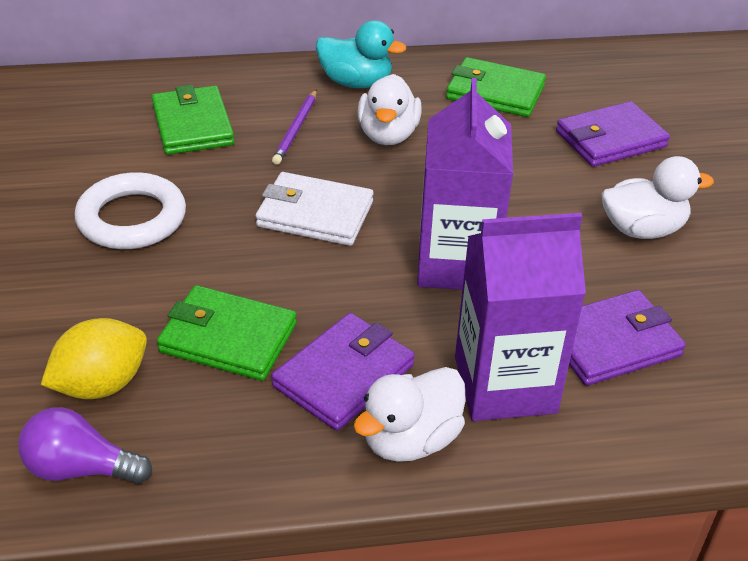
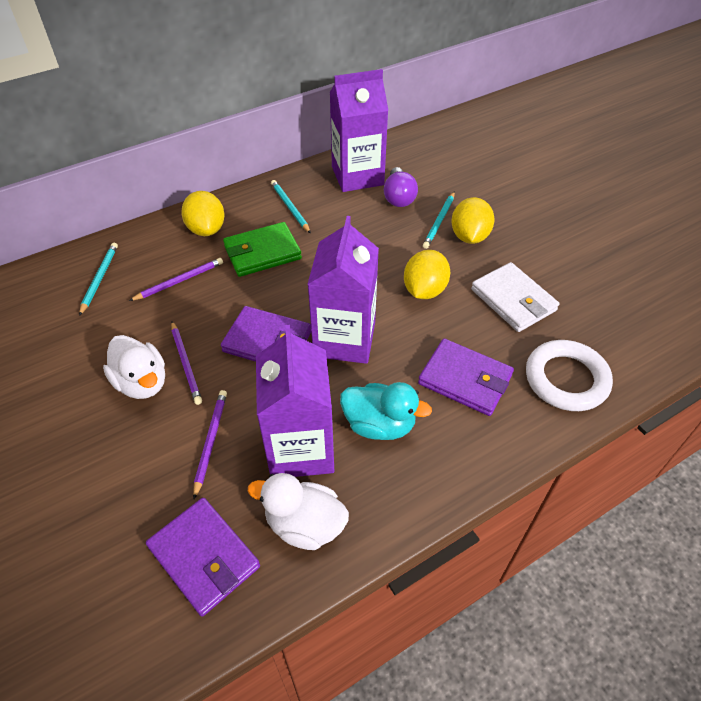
green wallet: 3 -> 1
purple carton: 2 -> 3
purple pencil: 1 -> 3
turquoise pencil: 0 -> 3
white duck: 3 -> 2
yellow lemon: 1 -> 3

